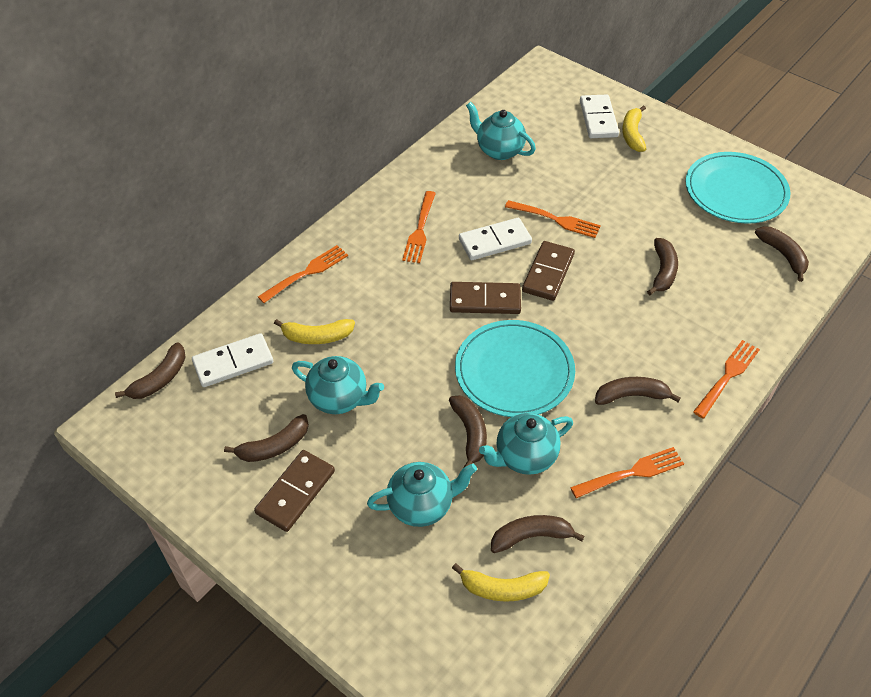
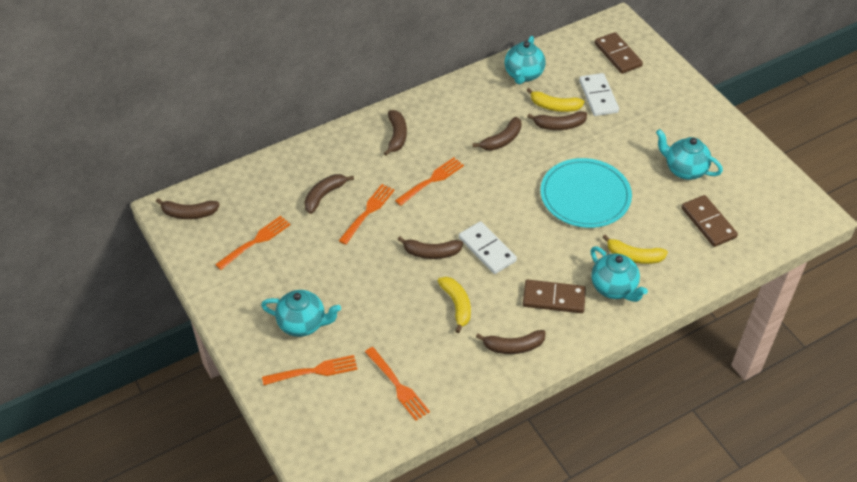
turquoise plate: 2 -> 1
white domino: 3 -> 2

